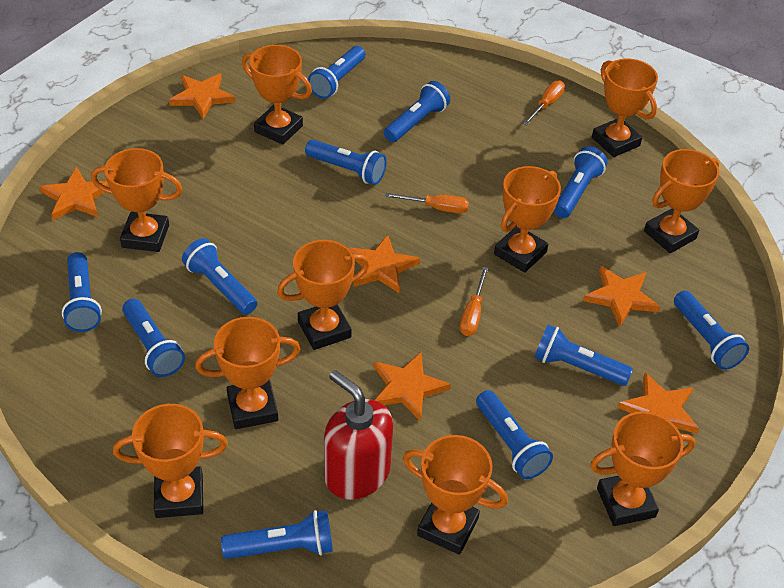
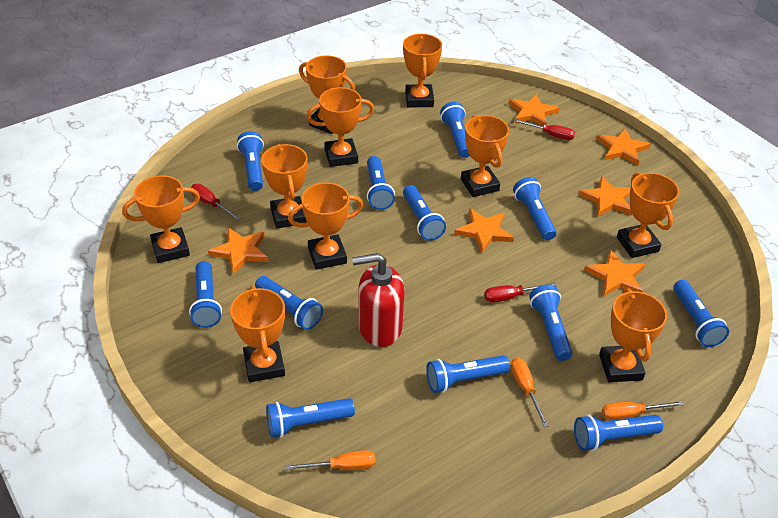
blue flashlight: 11 -> 12
red screwdriver: 0 -> 3

